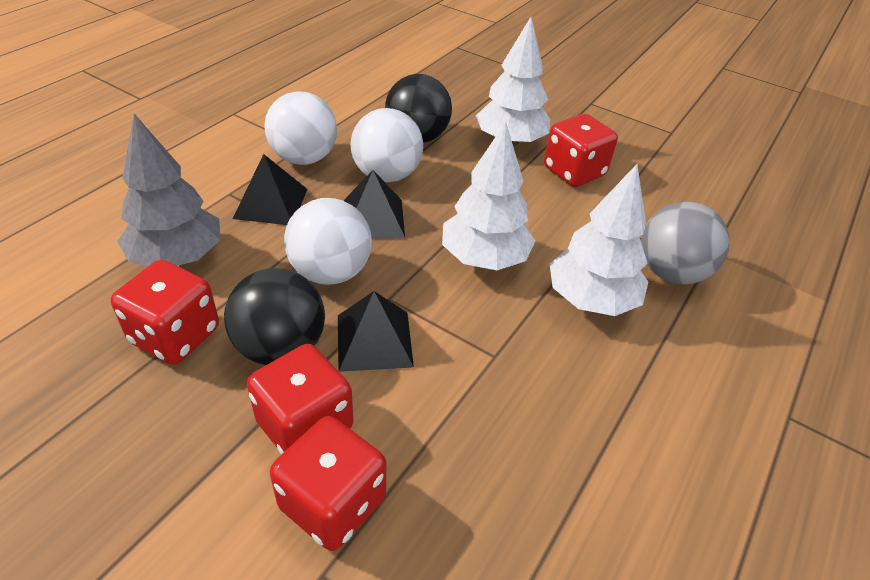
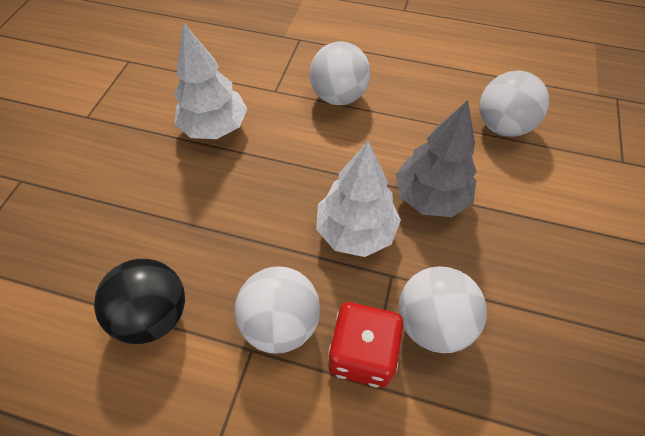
black ball: 2 -> 1
black pyramid: 3 -> 0
grey ball: 1 -> 0
red dice: 4 -> 1
white ball: 3 -> 4
white tree: 3 -> 2

